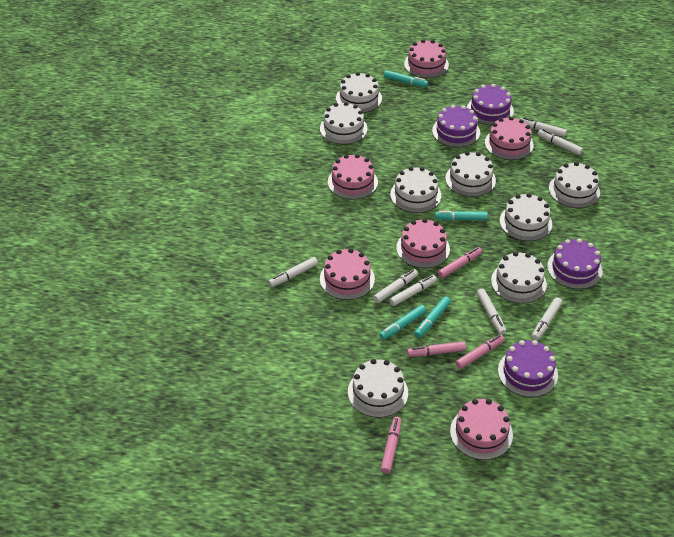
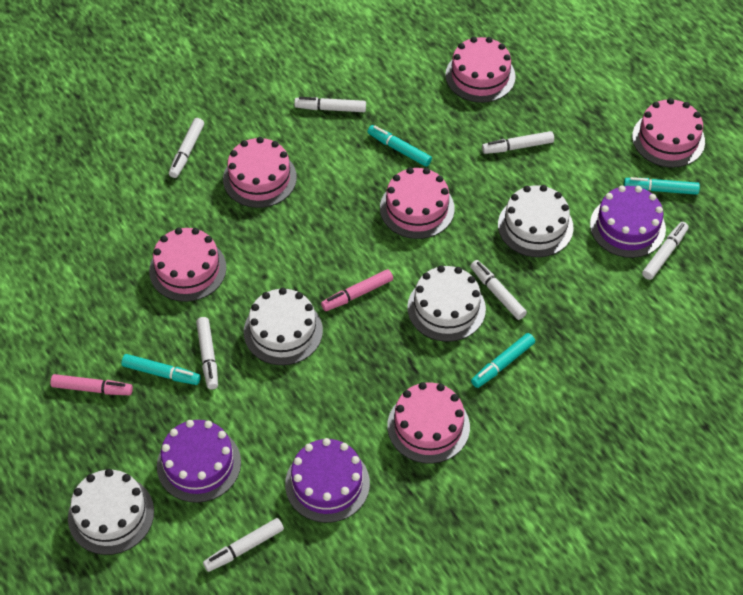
pink marker: 4 -> 2
purple cake: 4 -> 3
white cake: 8 -> 4

